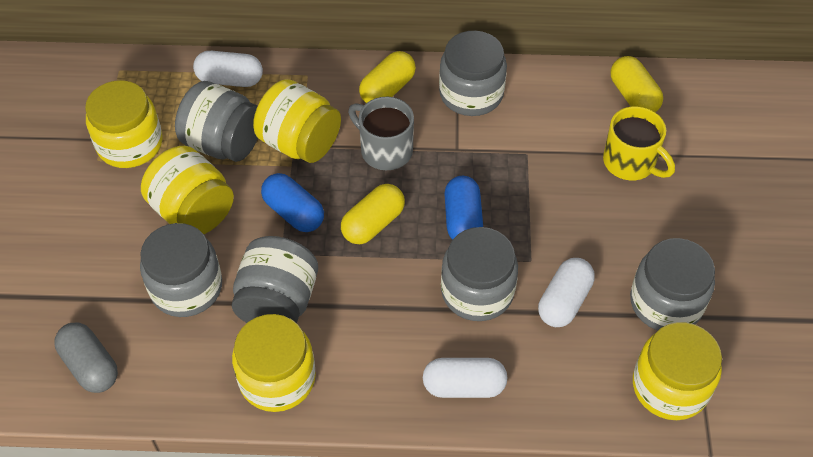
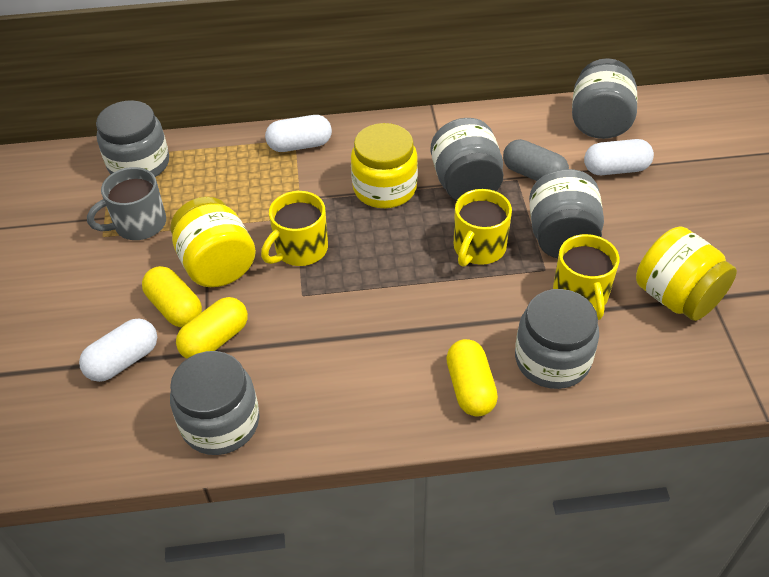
blue capsule: 2 -> 0
yellow jar: 5 -> 3
yellow mug: 1 -> 3

